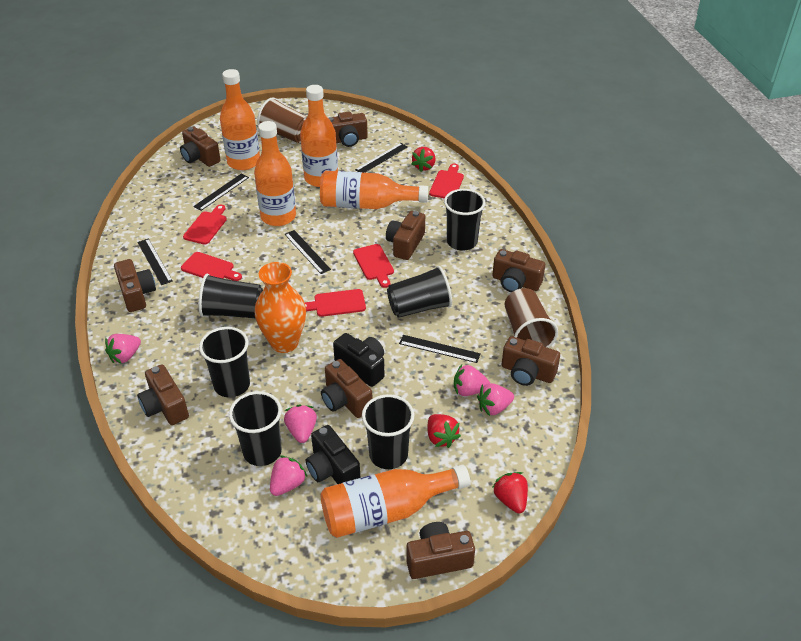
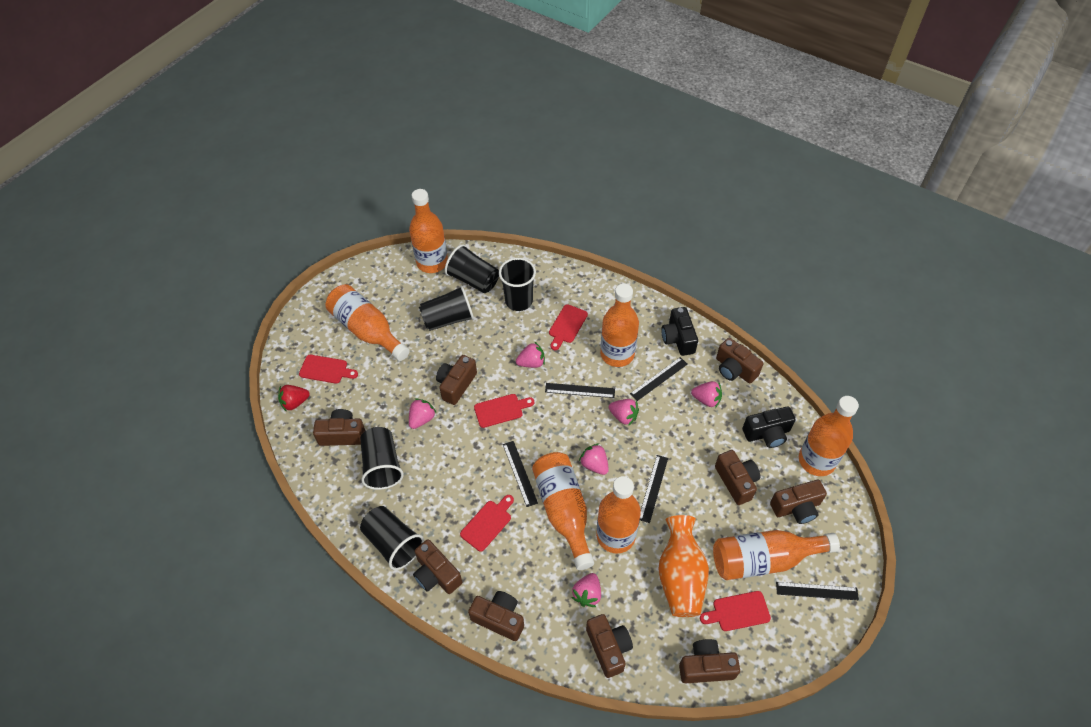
black cup: 6 -> 5
brown cup: 2 -> 0
orange bottle: 5 -> 7
pink strawberry: 5 -> 6
red strawberry: 3 -> 1

